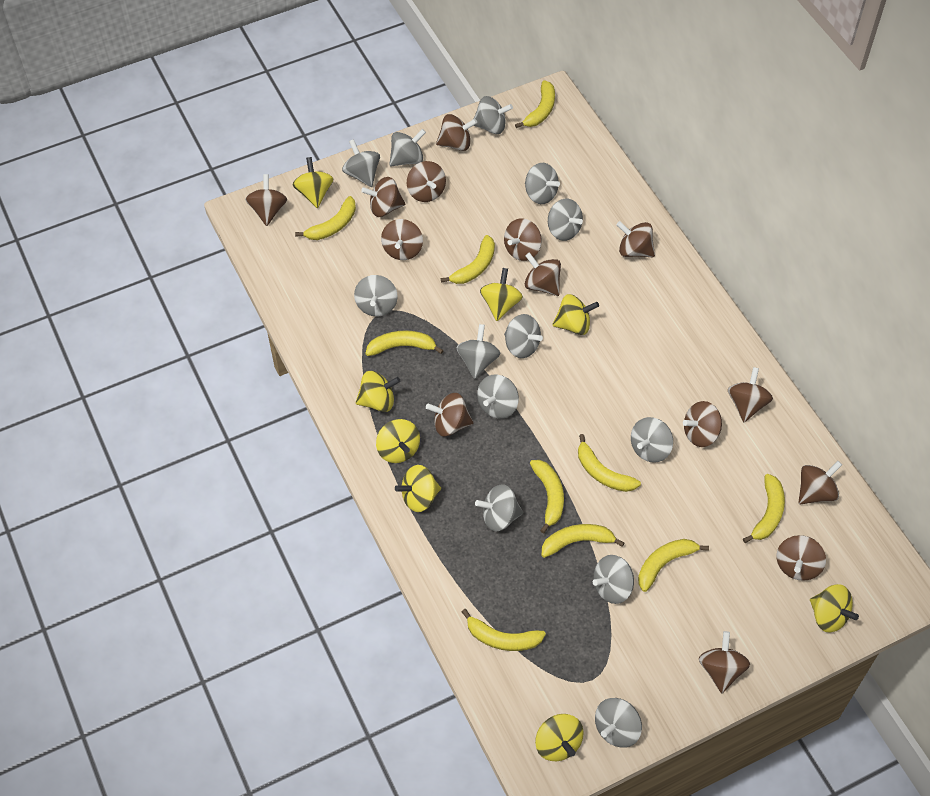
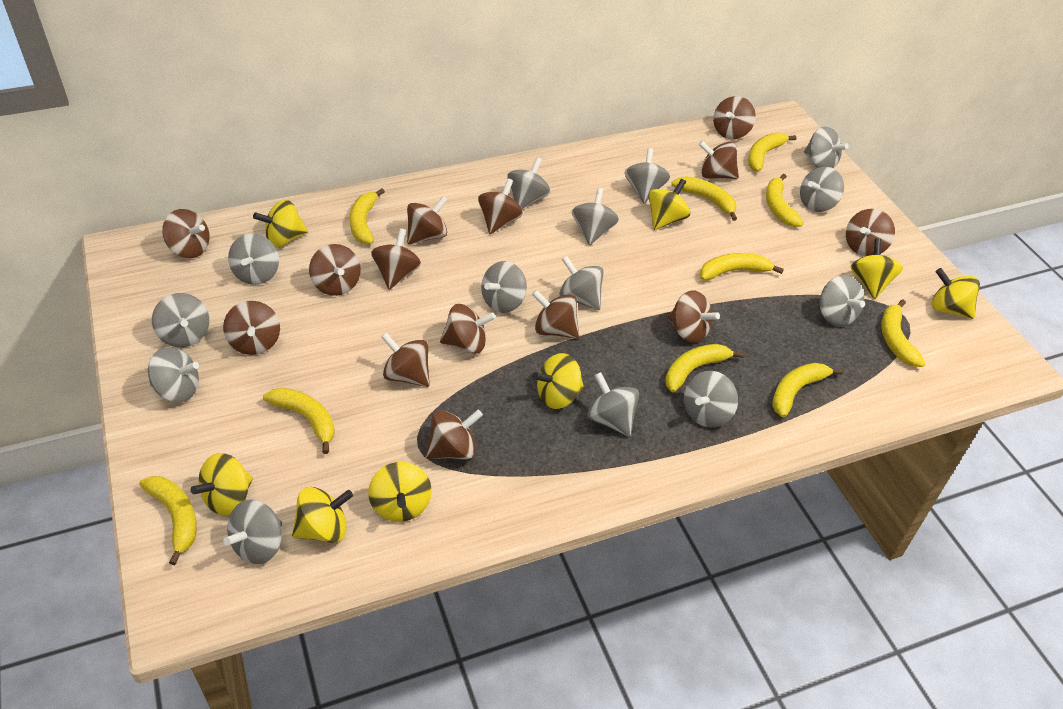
grey spinning top: 13 -> 14

